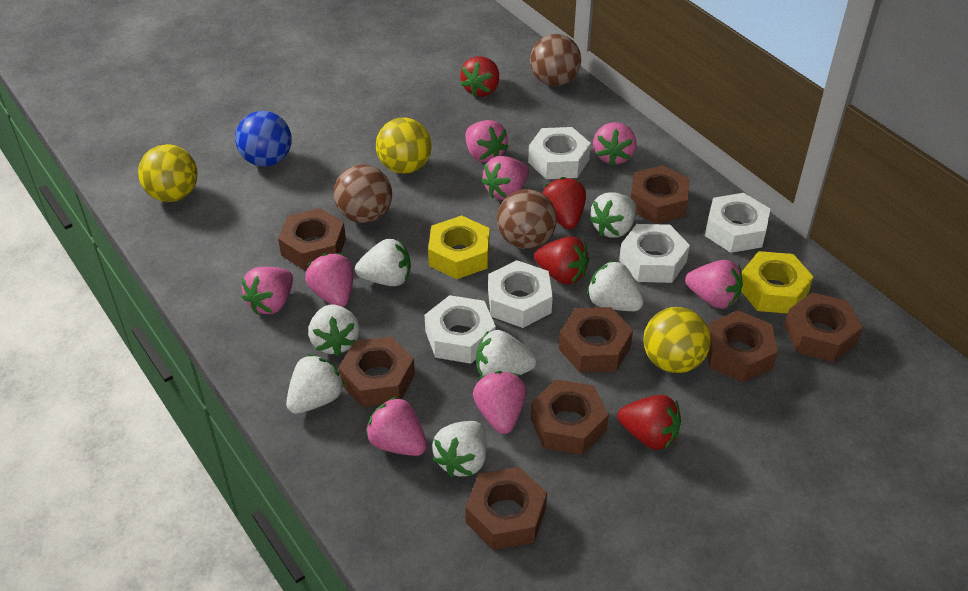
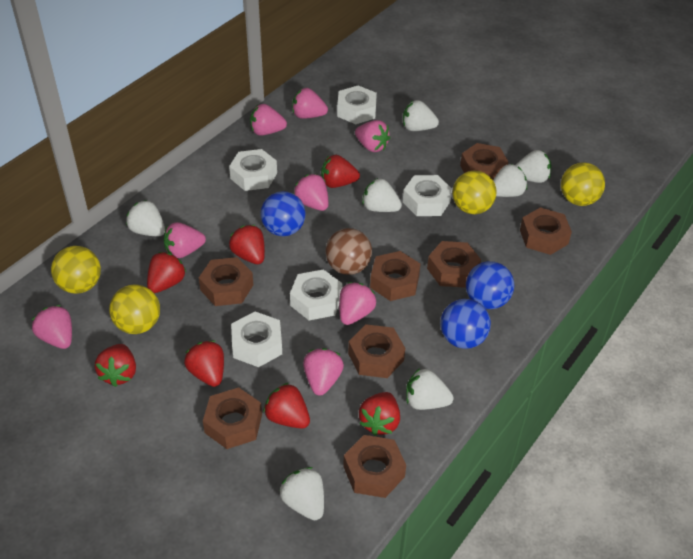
blue ball: 1 -> 3
brown ball: 3 -> 1
red strawberry: 4 -> 7
yellow ball: 3 -> 4
yellow nut: 2 -> 0

